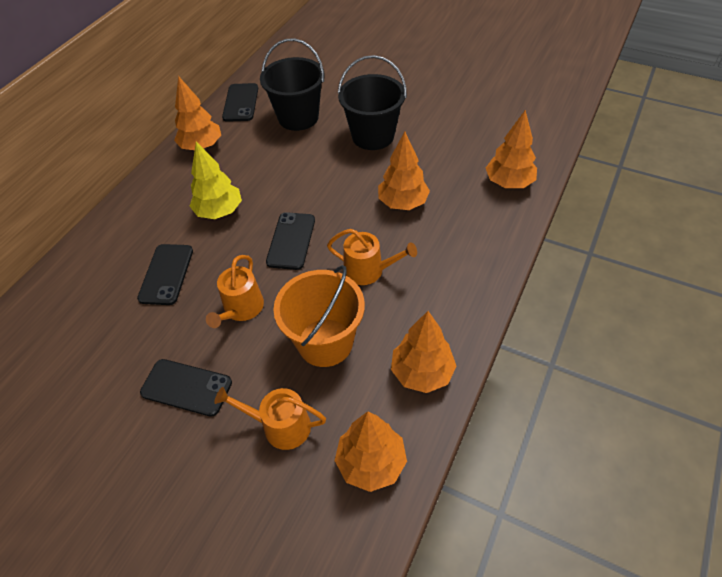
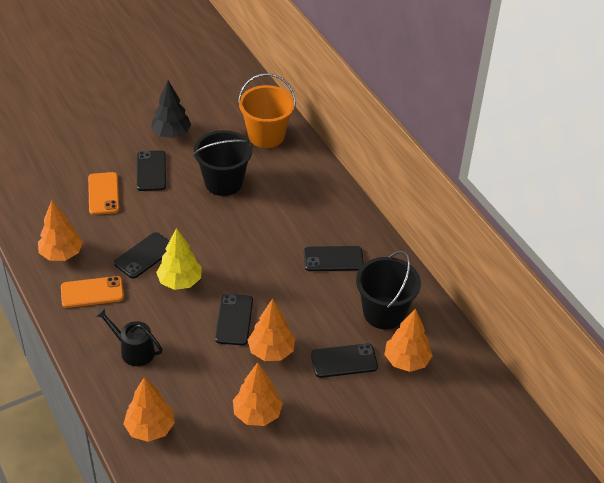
black phone: 4 -> 5
black tree: 0 -> 1
black watering can: 0 -> 1
orange phone: 0 -> 2
orange watering can: 3 -> 0

